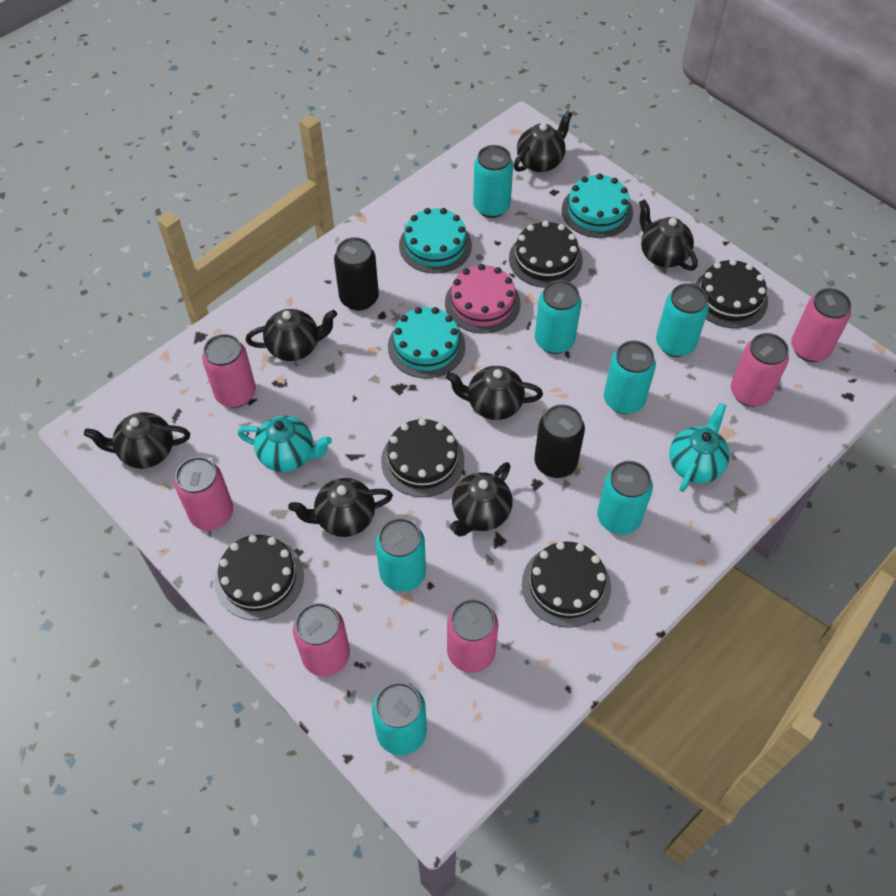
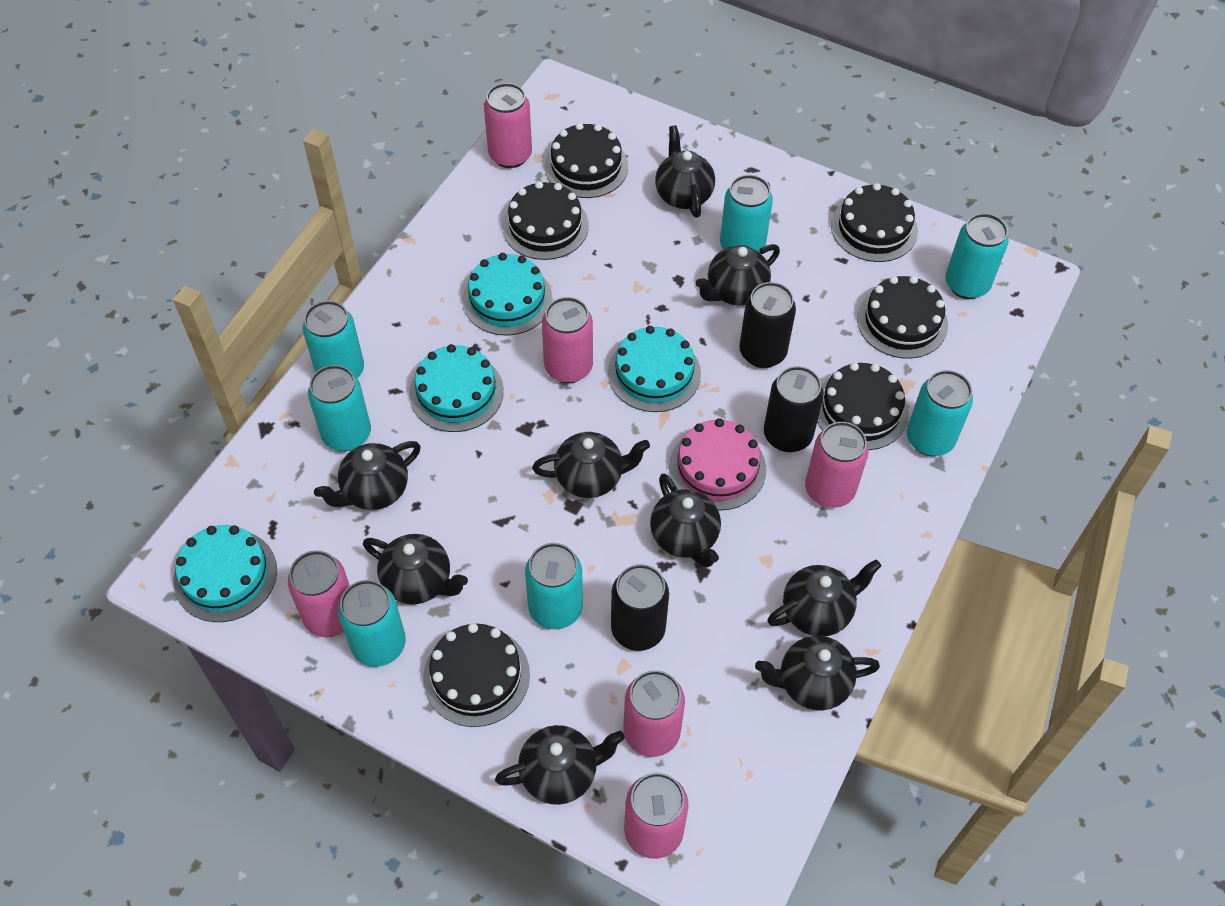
black cake: 5 -> 6
black can: 2 -> 3
black teapot: 7 -> 9
turquoise cake: 3 -> 4
turquoise teapot: 2 -> 0

